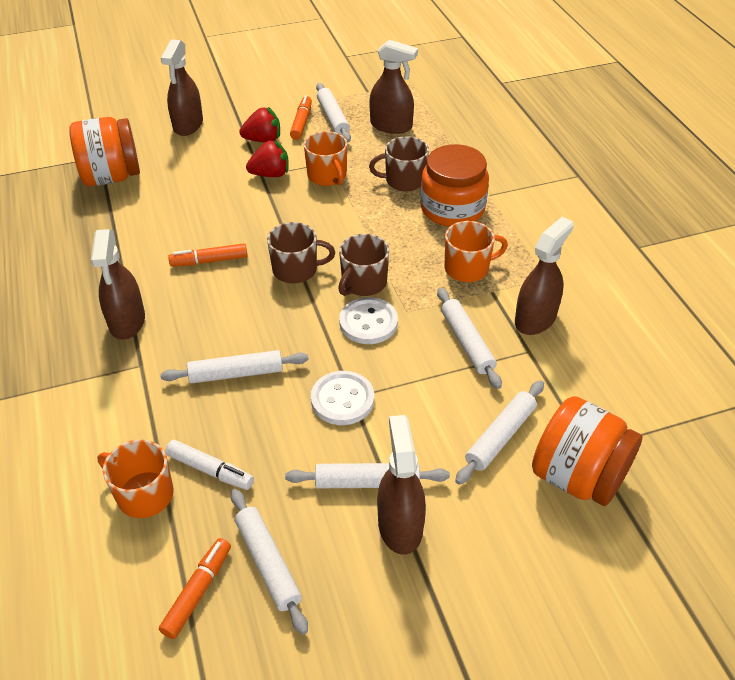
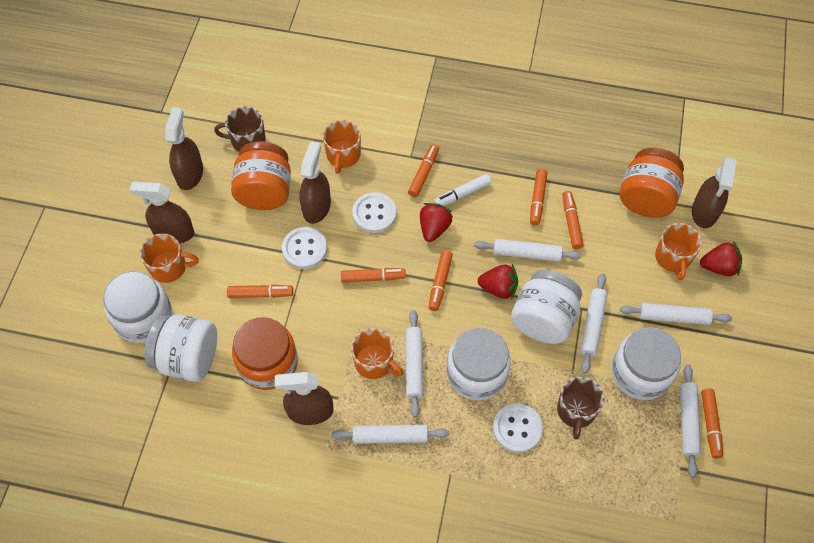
brown mug: 3 -> 2
orange marker: 3 -> 7
orange mug: 3 -> 4
red strawberry: 2 -> 3
white button: 2 -> 3
white jar: 0 -> 5

